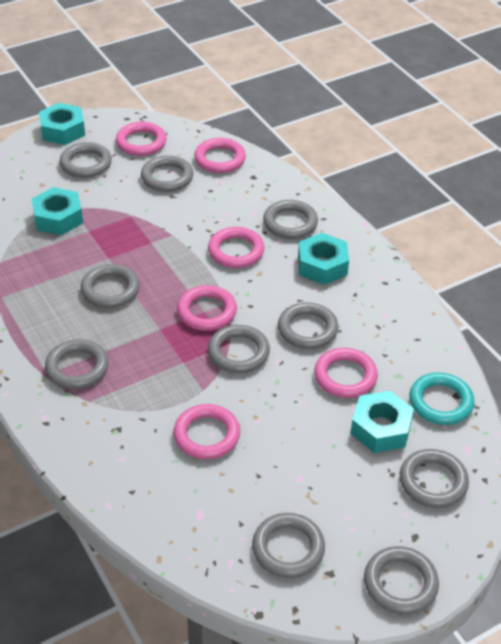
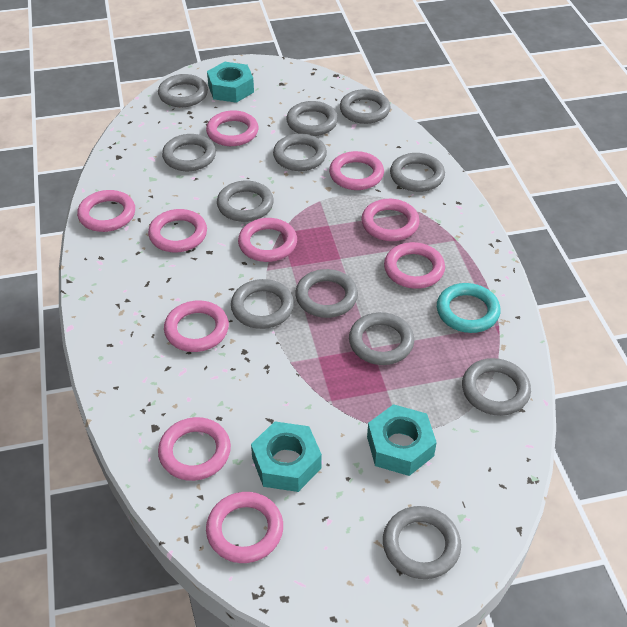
grey ring: 10 -> 12
pink ring: 6 -> 10
turquoise nut: 4 -> 3

